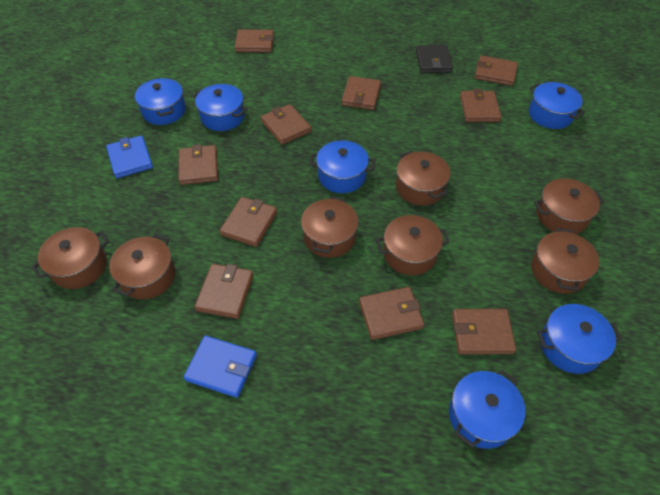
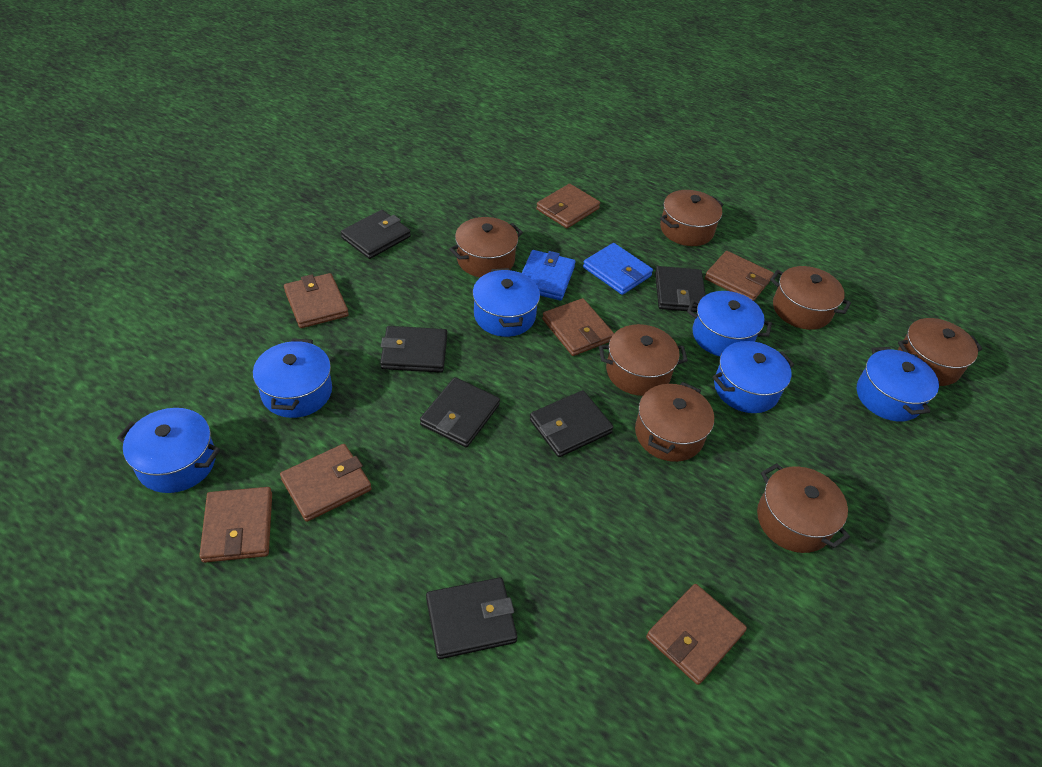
black wallet: 1 -> 6
brown wallet: 10 -> 7

